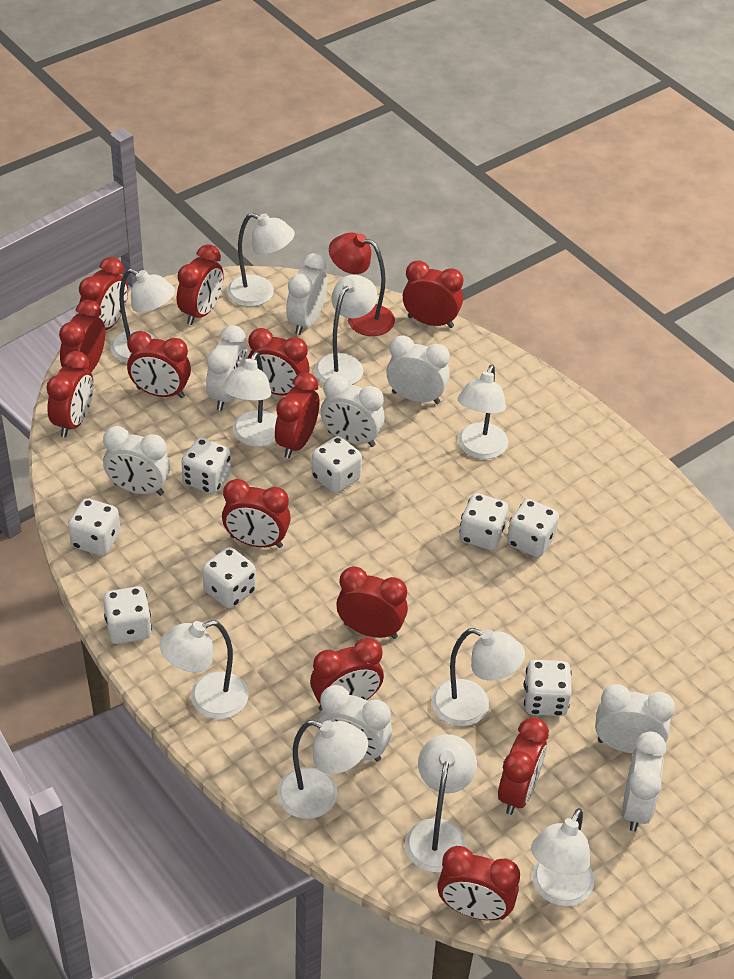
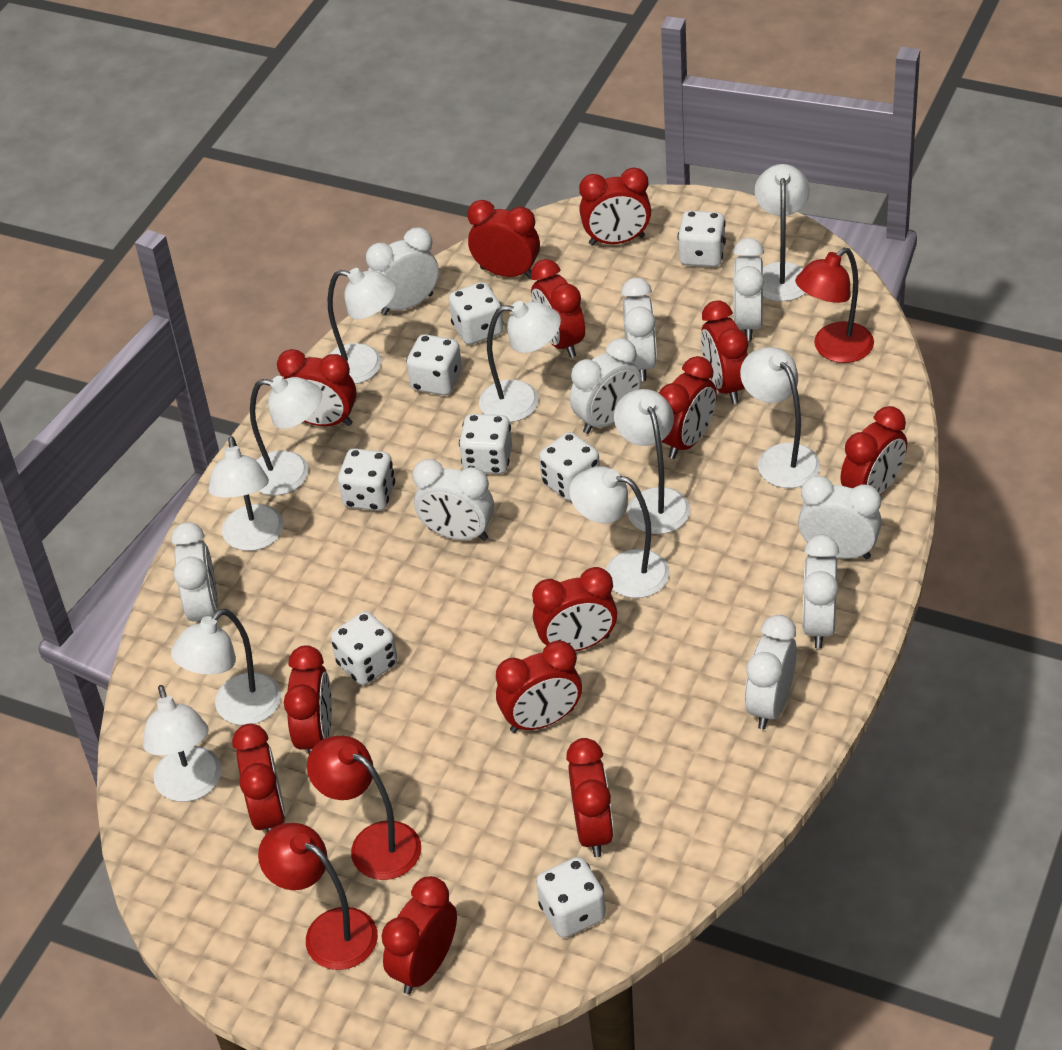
red lamp: 1 -> 3
white clock: 8 -> 9

